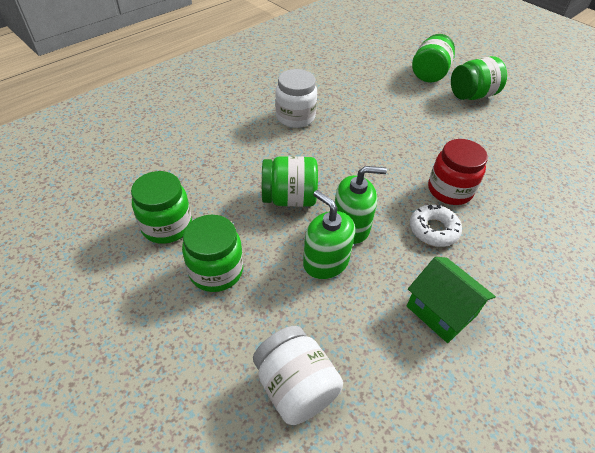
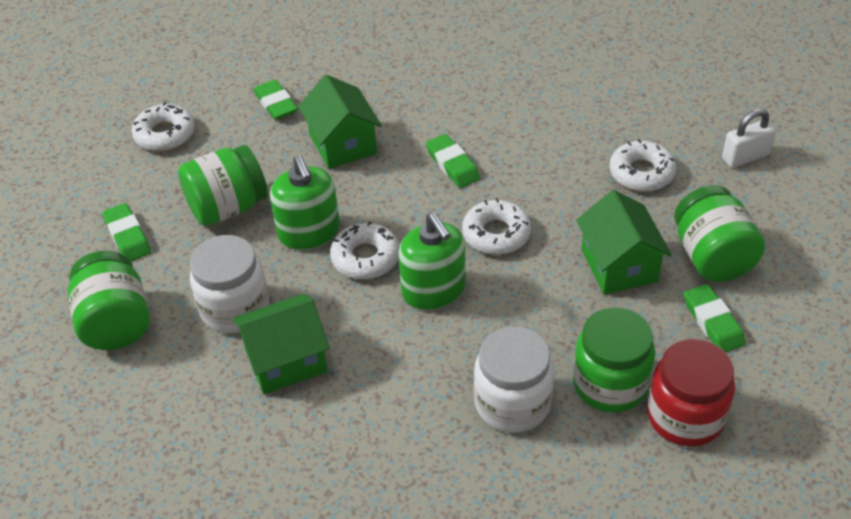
green eraser: 0 -> 4
green house: 1 -> 3
green jar: 5 -> 4
white donut: 1 -> 4
white padlock: 0 -> 1

